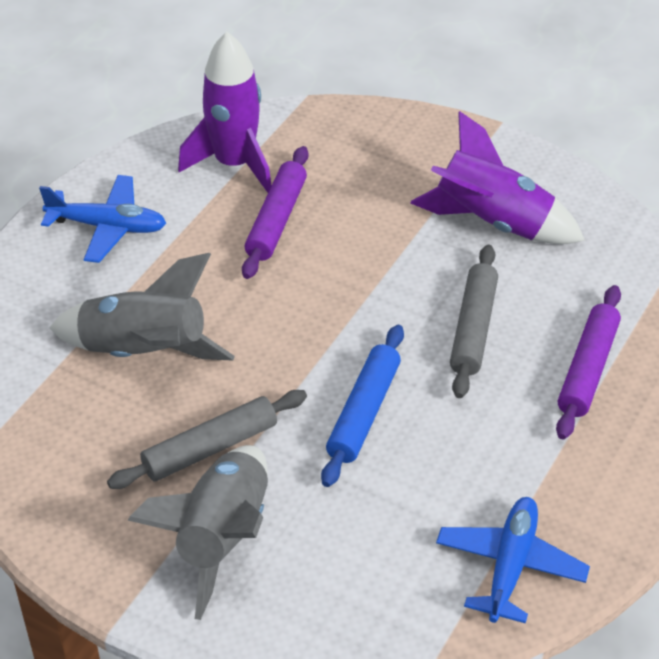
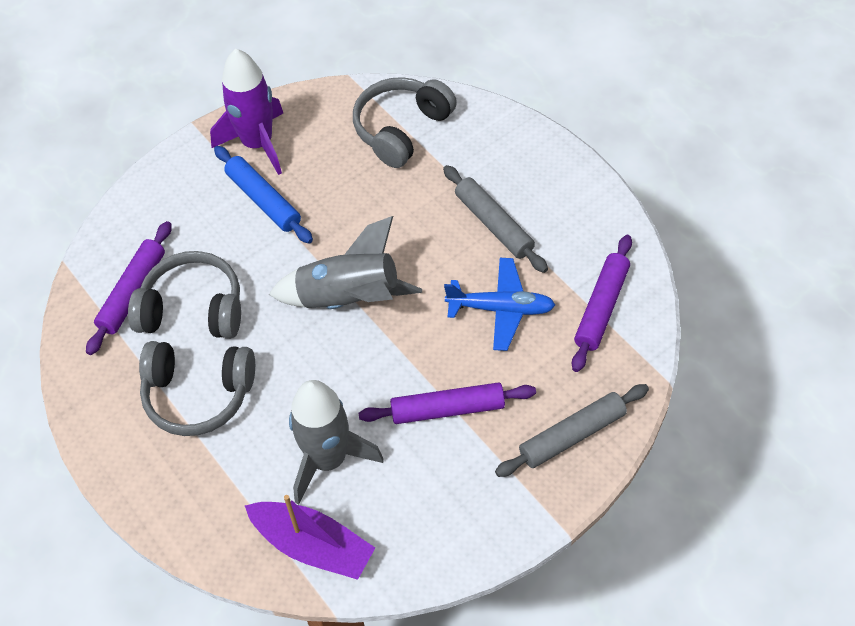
blue plane: 2 -> 1
grey headphones: 0 -> 3
purple boat: 0 -> 1
purple rocket: 2 -> 1
purple rolling pin: 2 -> 3

